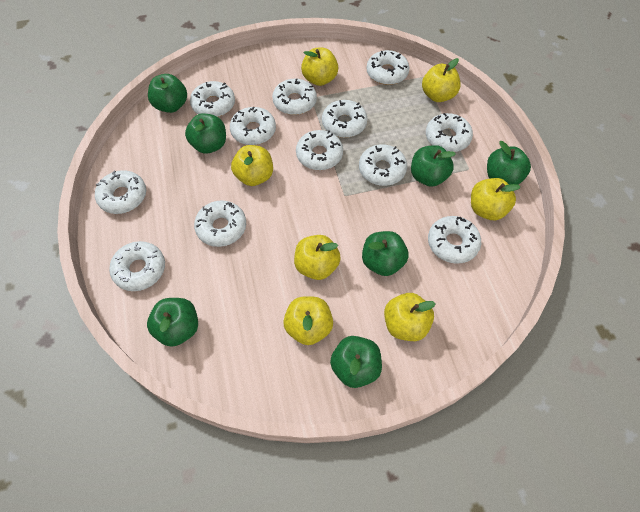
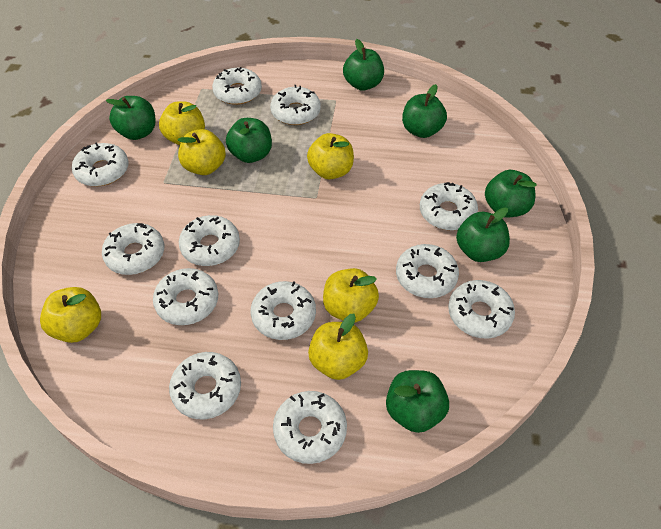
yellow apple: 7 -> 6

